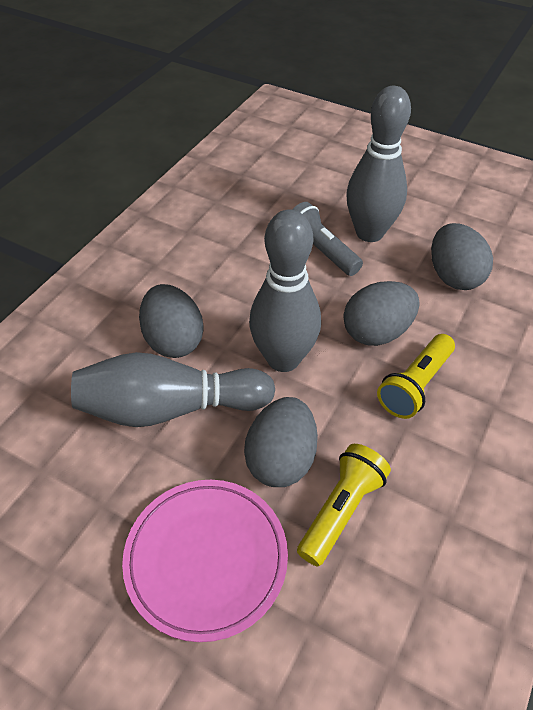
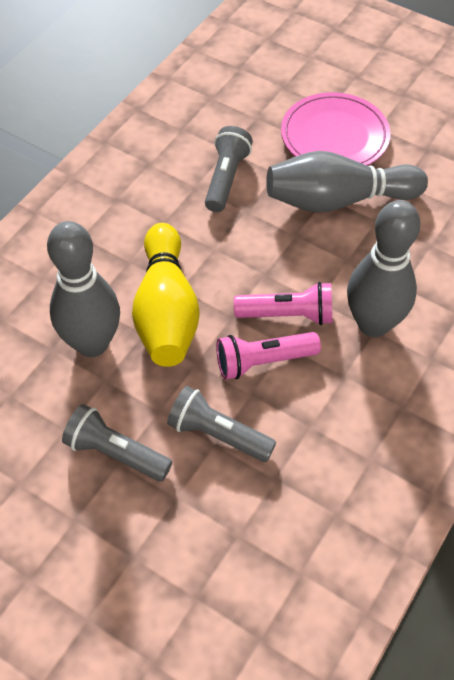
grey egg: 4 -> 0
grey flashlight: 1 -> 3
pink flashlight: 0 -> 2
yellow bowling pin: 0 -> 1
yellow flashlight: 2 -> 0

